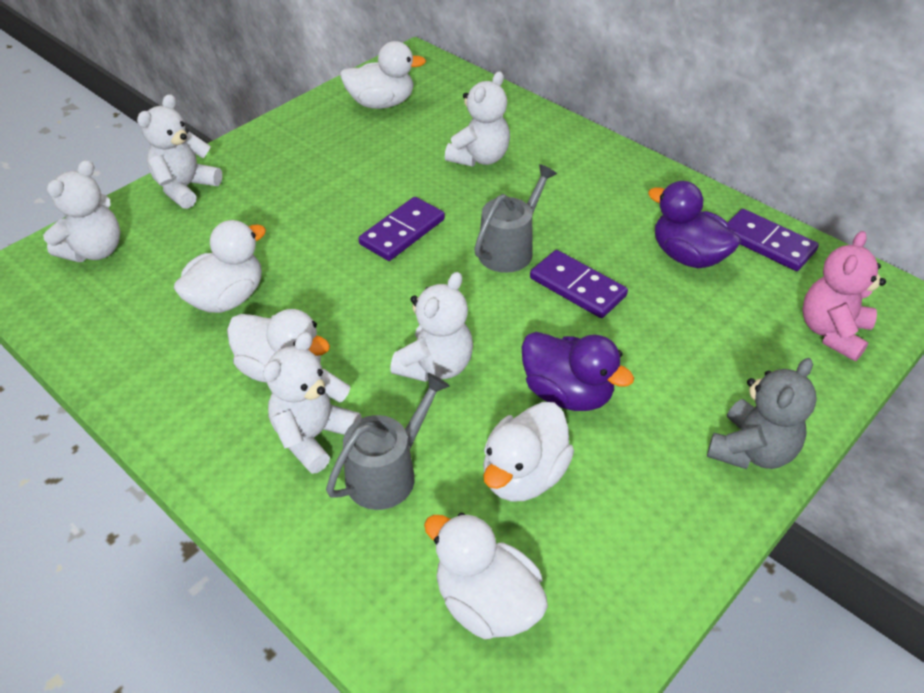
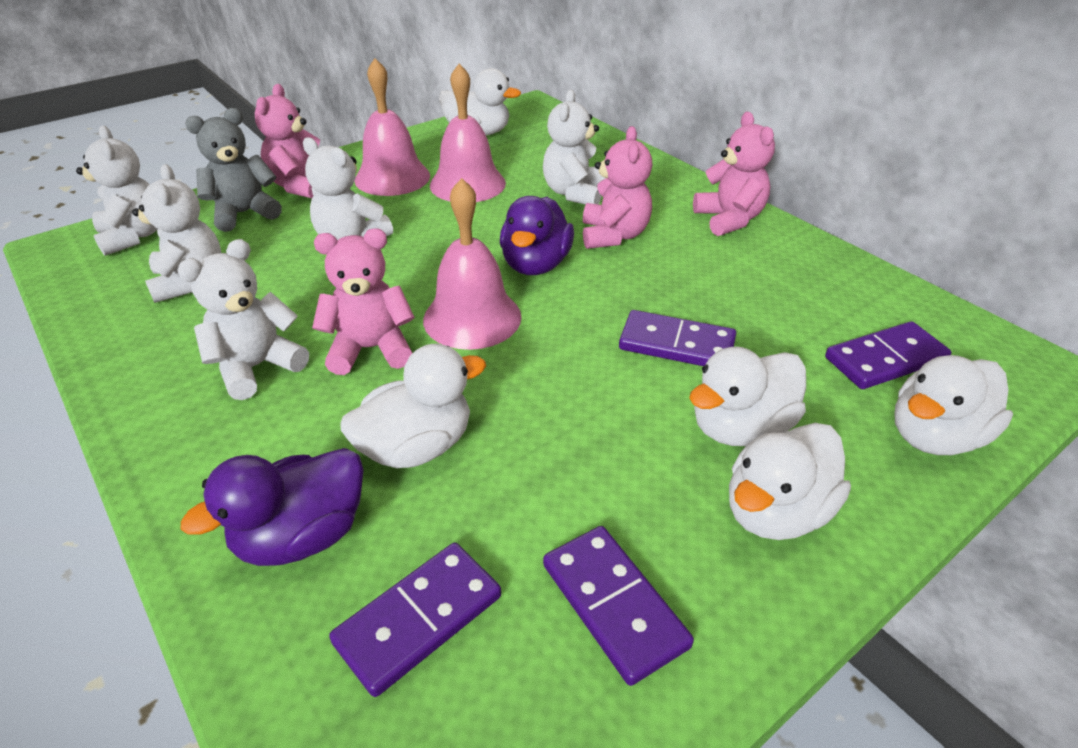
grey watering can: 2 -> 0
pink bell: 0 -> 3
pink teddy bear: 1 -> 4
purple domino: 3 -> 4

